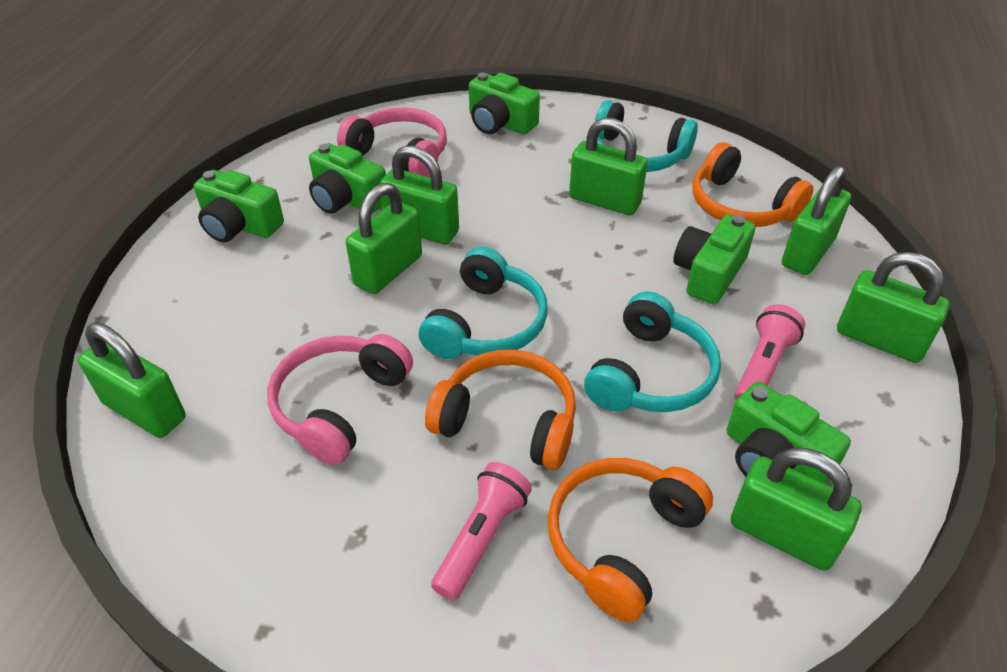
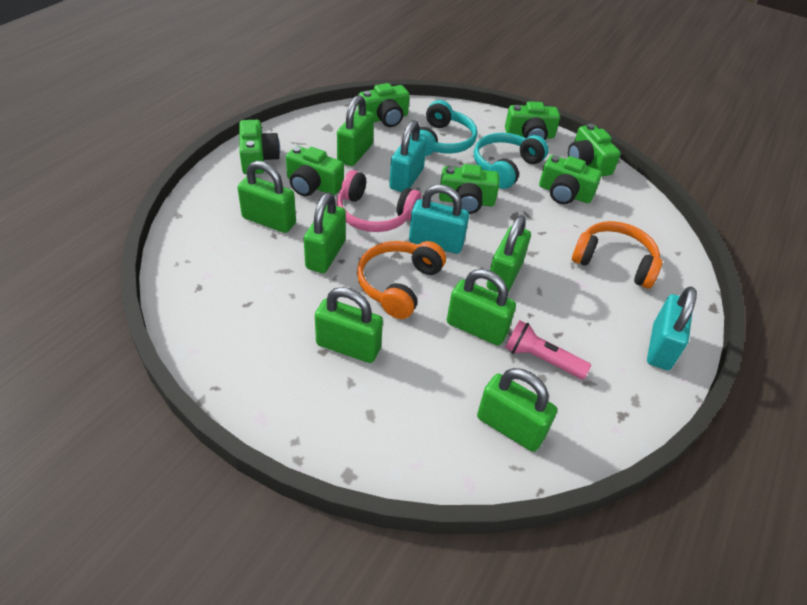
green camera: 5 -> 7
orange headphones: 3 -> 2
pink flashlight: 2 -> 1
pink headphones: 2 -> 1
turquoise headphones: 3 -> 2
turquoise padlock: 0 -> 3

